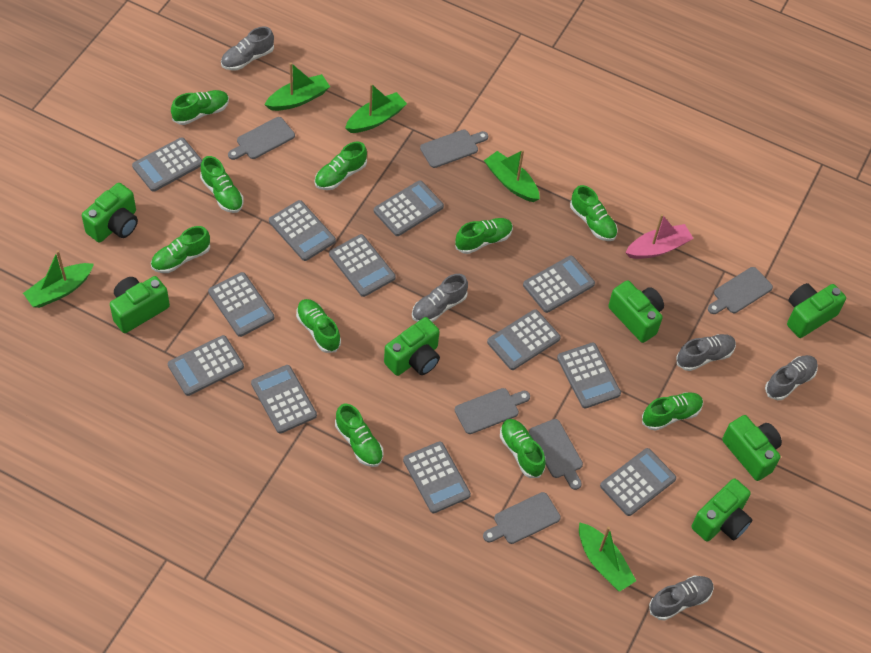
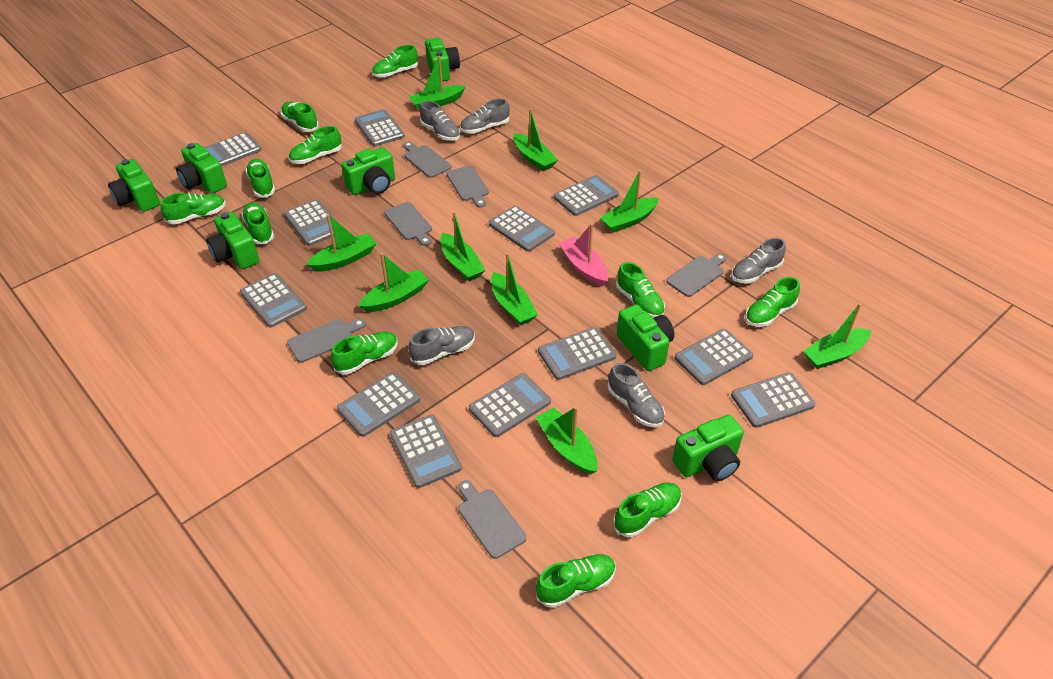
green boat: 5 -> 9
green shoe: 10 -> 11

